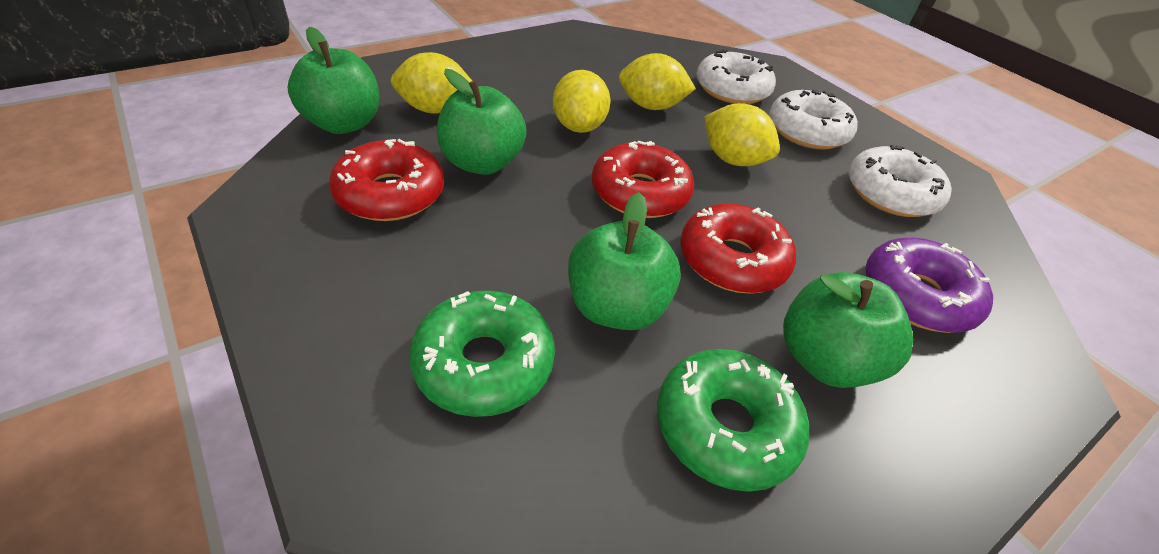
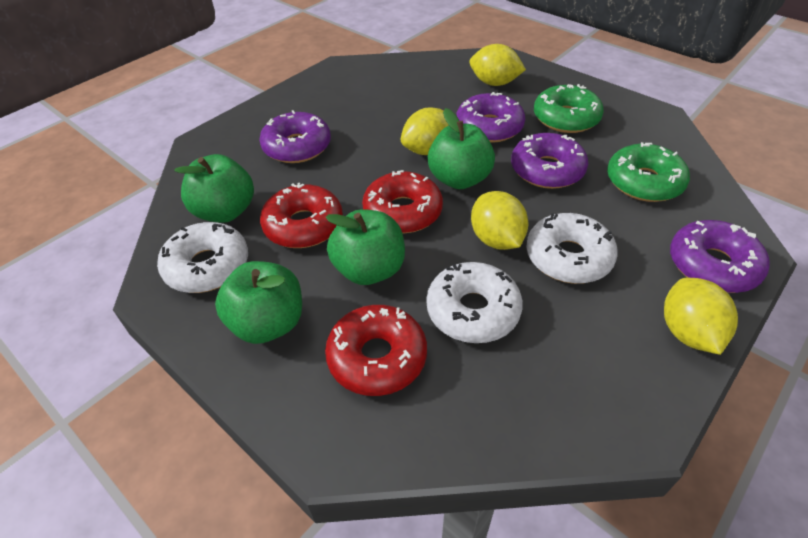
purple donut: 1 -> 4

